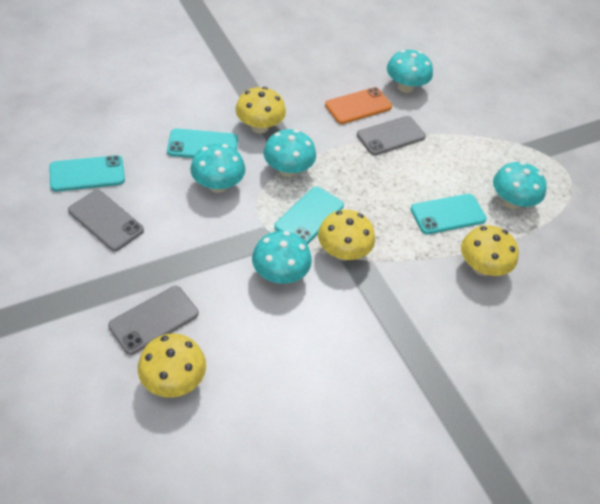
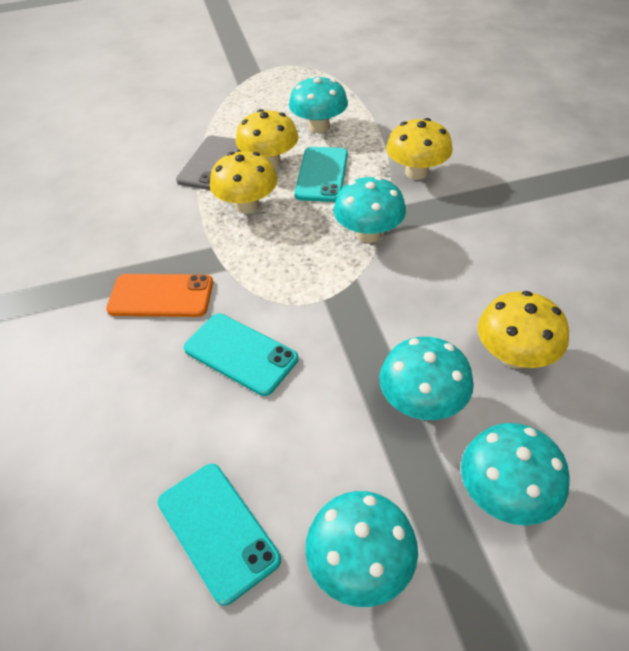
grey phone: 3 -> 1
turquoise phone: 4 -> 3

